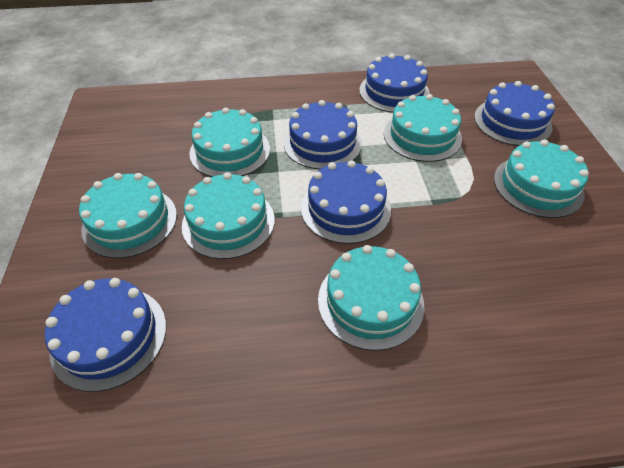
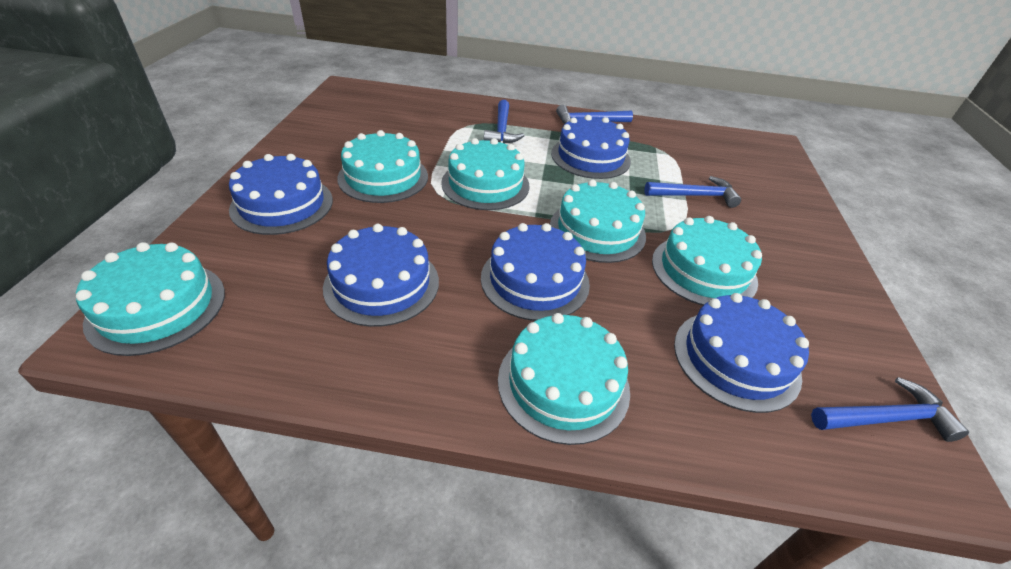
blue hammer: 0 -> 4

